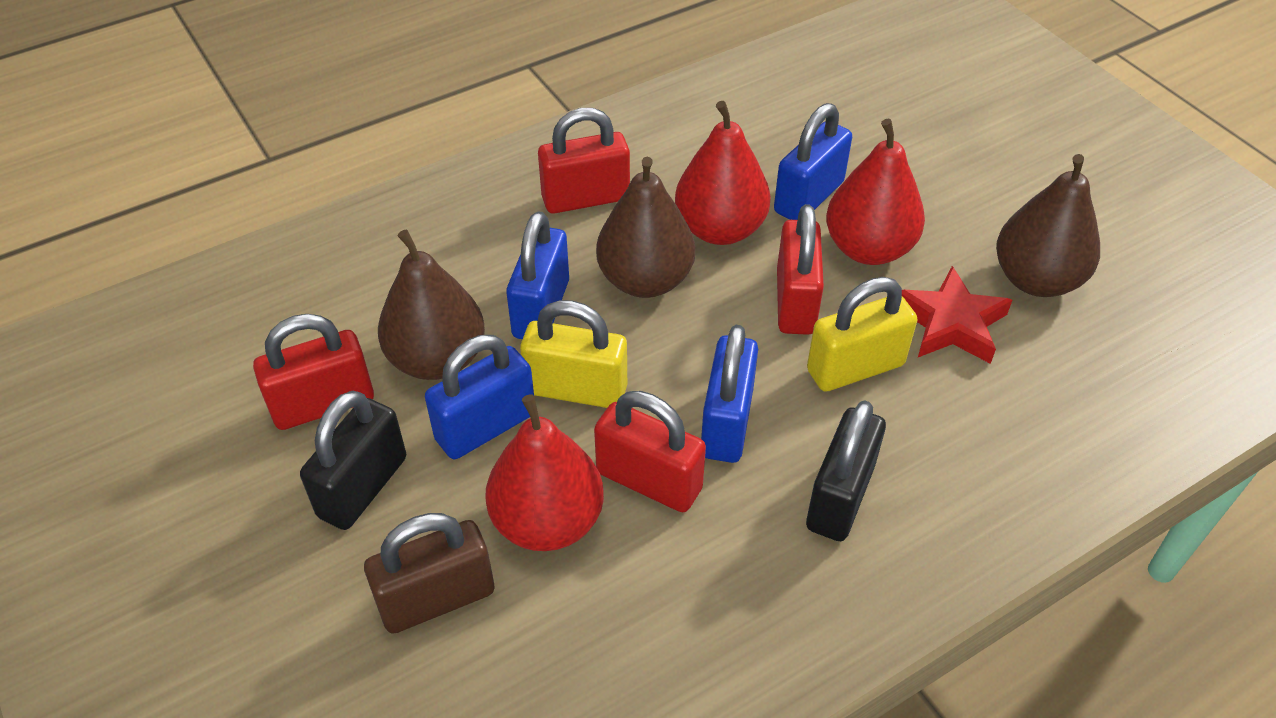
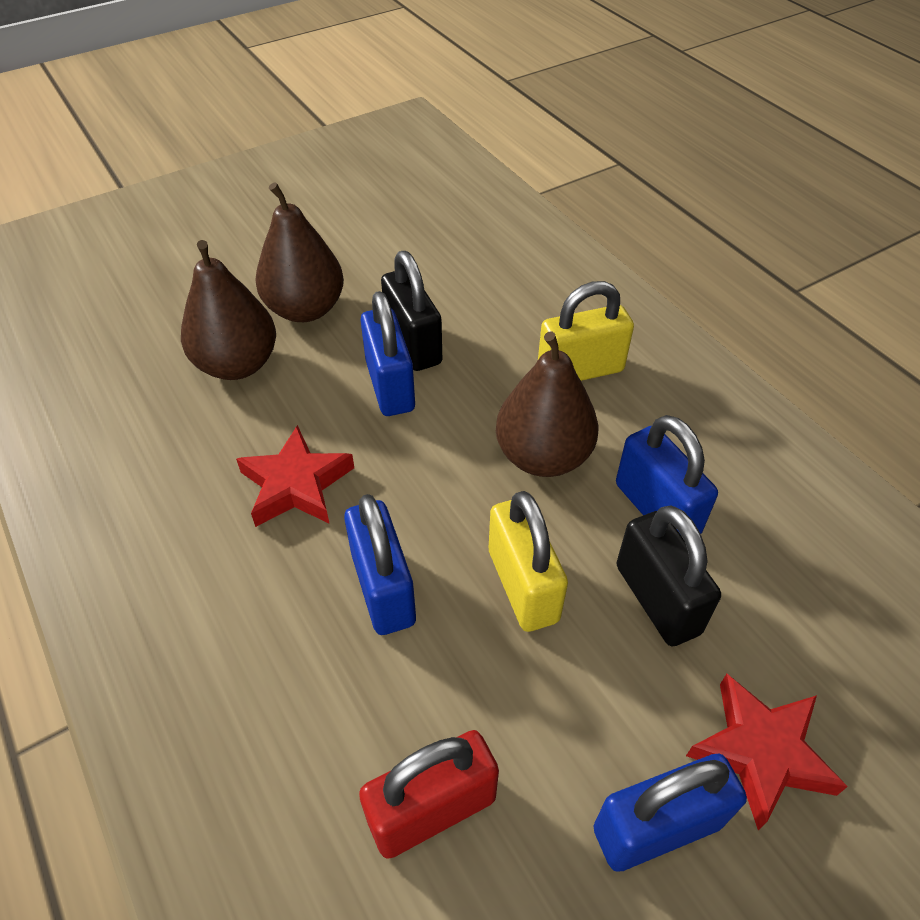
brown padlock: 1 -> 0
red padlock: 4 -> 1
red pear: 3 -> 0
red star: 1 -> 2

